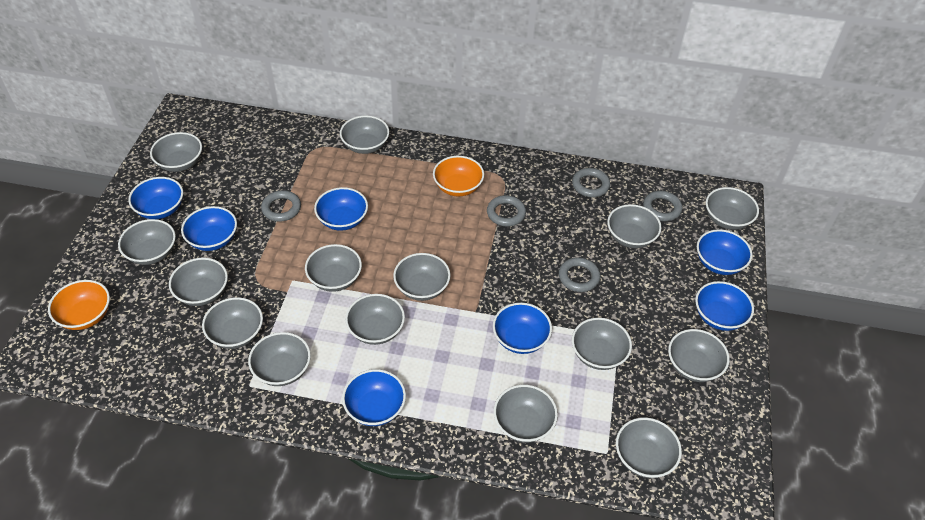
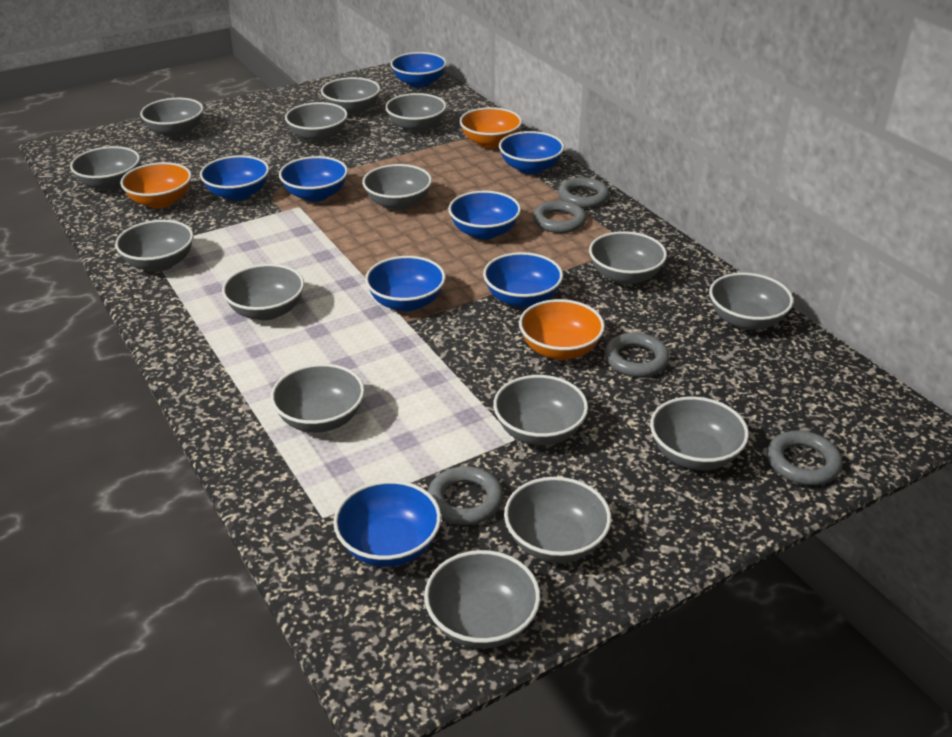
blue bowl: 7 -> 8
orange bowl: 2 -> 3

